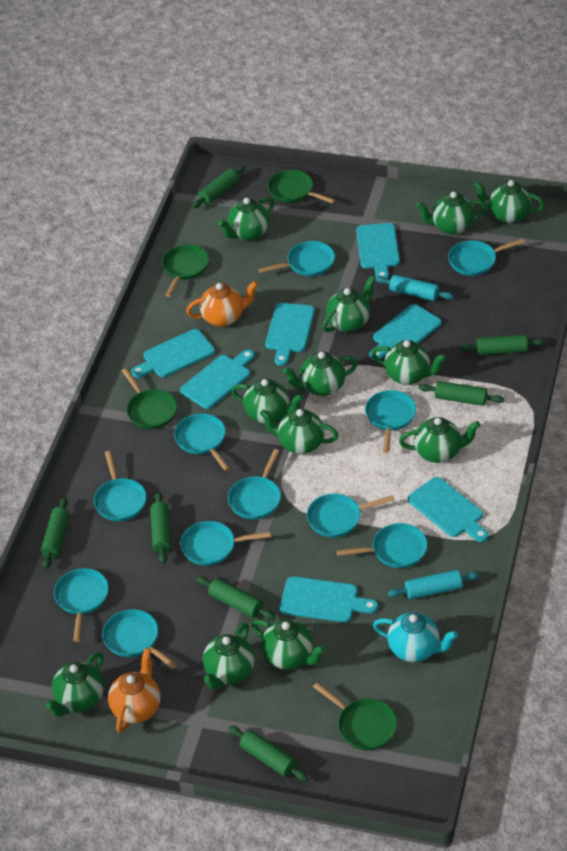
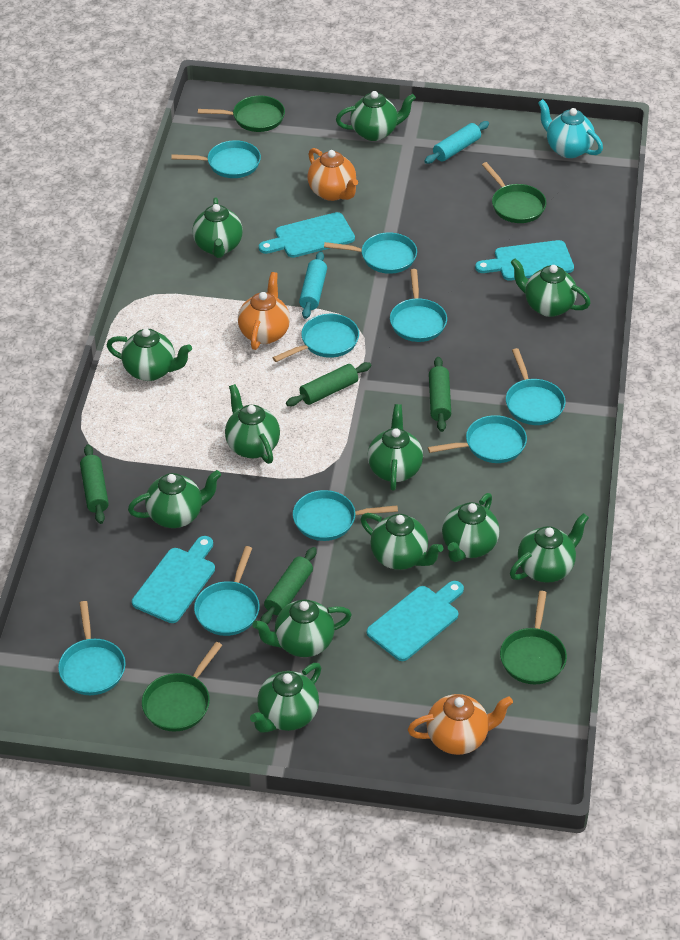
green rolling pin: 7 -> 4
orange teapot: 2 -> 3
turquoise cutting board: 7 -> 4
turquoise pan: 11 -> 9

